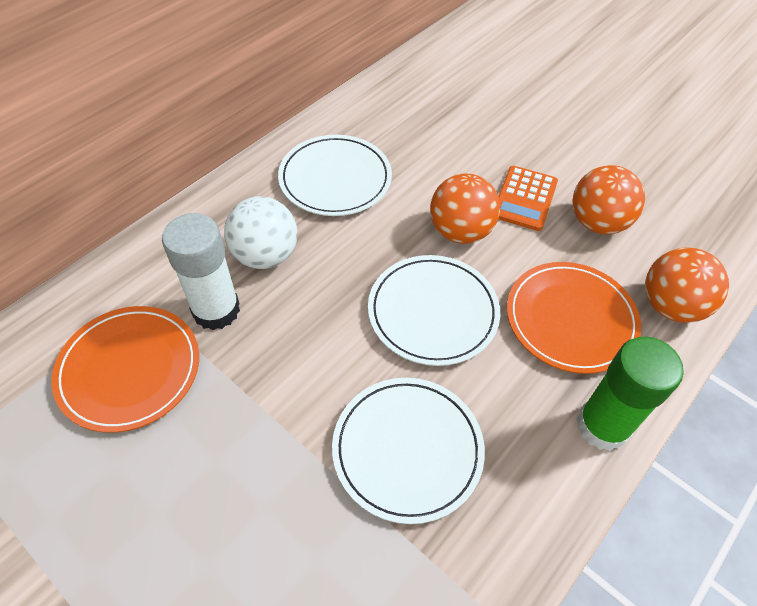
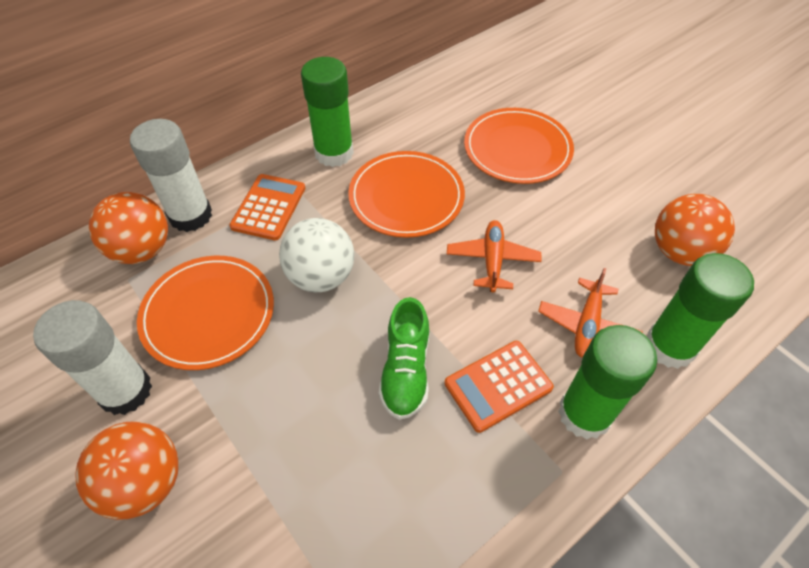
green glue stick: 1 -> 3
green shoe: 0 -> 1
orange calculator: 1 -> 2
orange plane: 0 -> 2
orange plate: 2 -> 3
white glue stick: 1 -> 2
white plate: 3 -> 0

